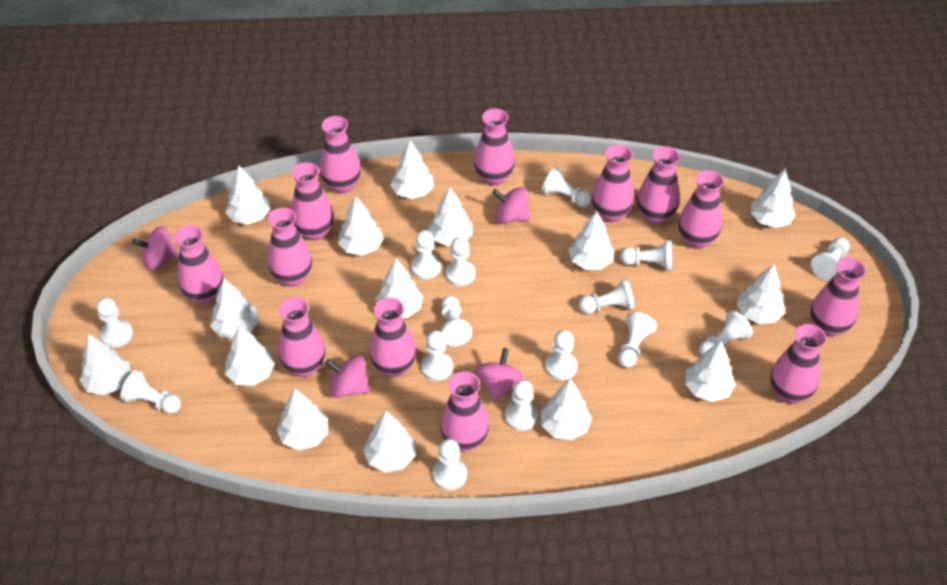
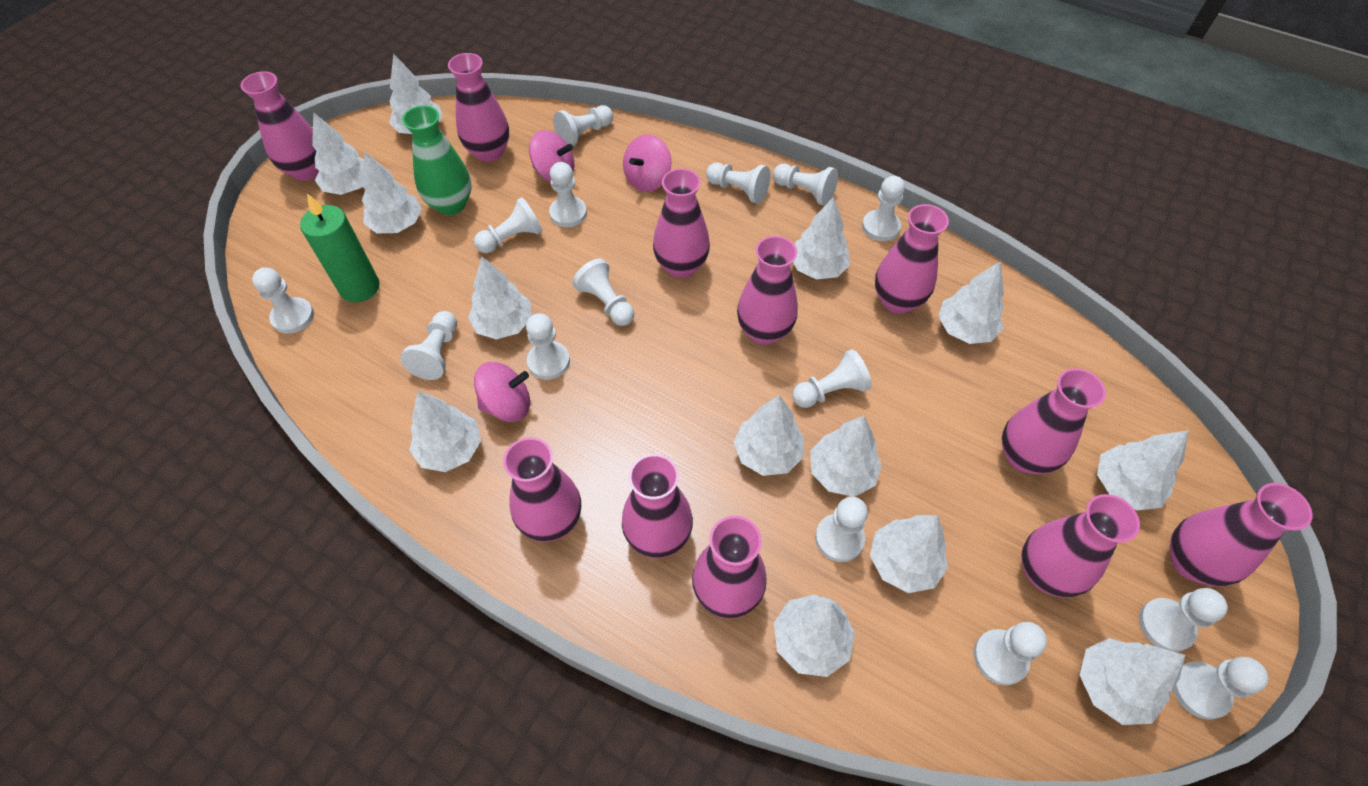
green candle: 0 -> 1
green vase: 0 -> 1
pink spinning top: 4 -> 3
pink vase: 13 -> 11
white tree: 15 -> 13

